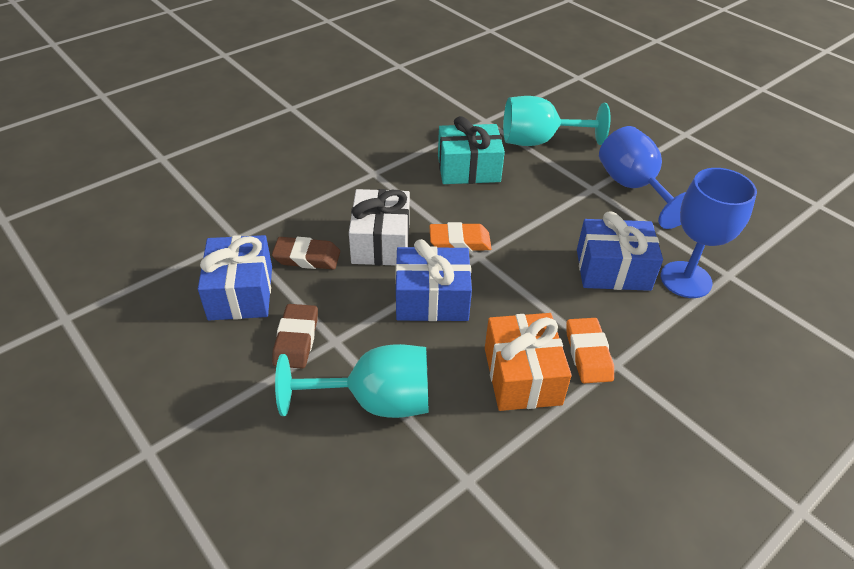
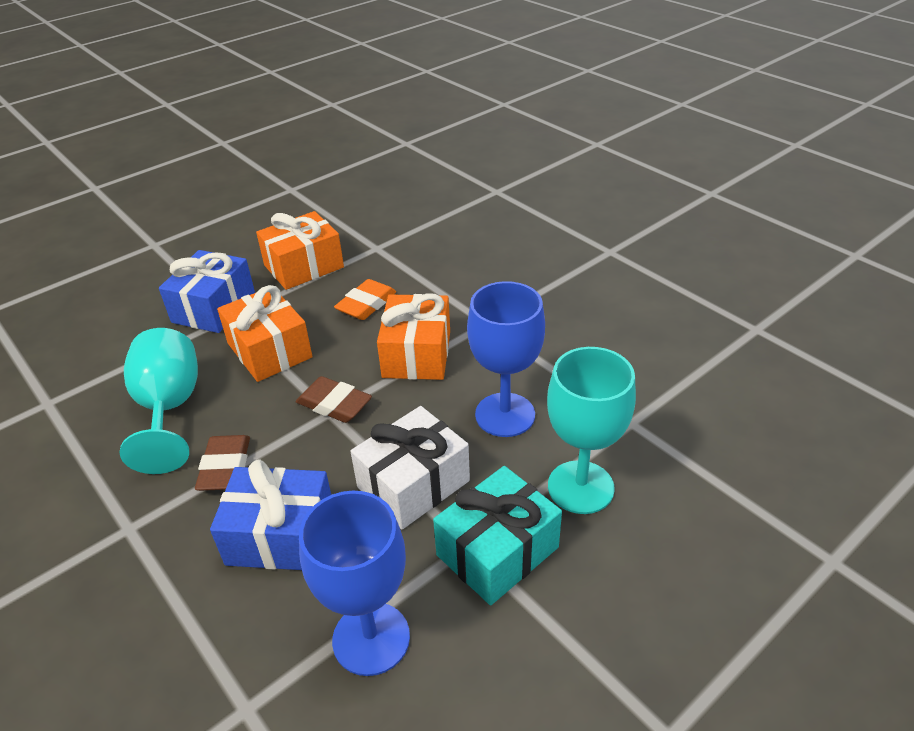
blue gift: 3 -> 2
orange eraser: 2 -> 1
orange gift: 1 -> 3

